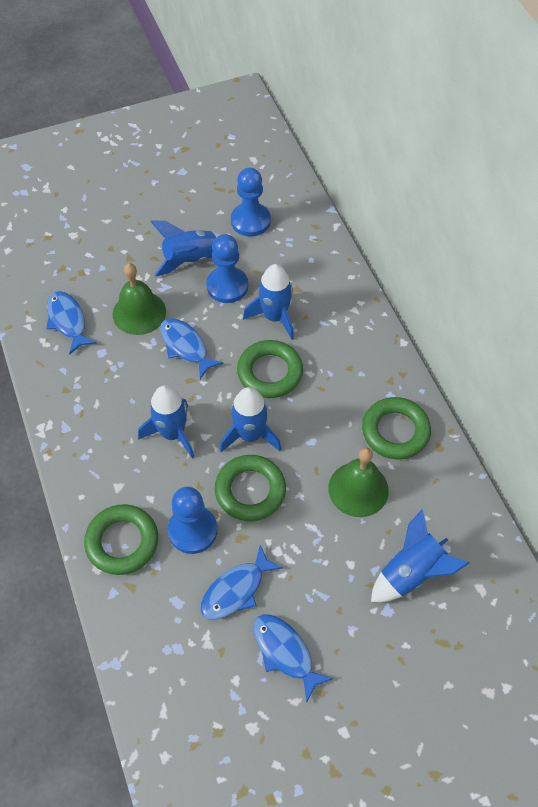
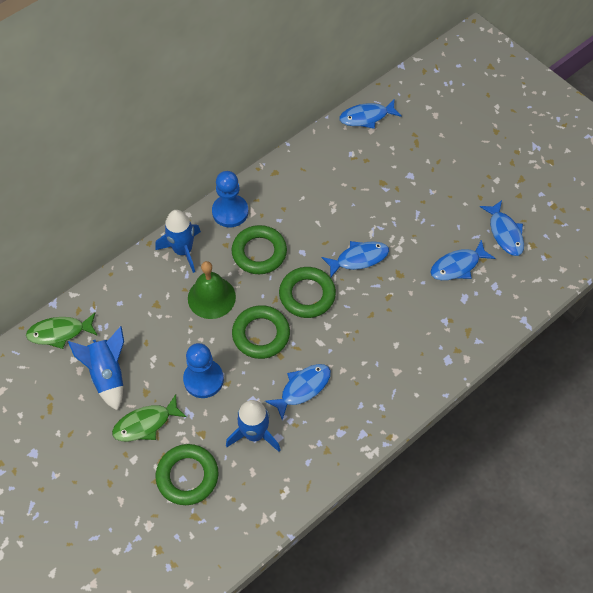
blue fish: 4 -> 5
blue pawn: 3 -> 2
blue rocket: 5 -> 3
green bell: 2 -> 1
green fish: 0 -> 2

